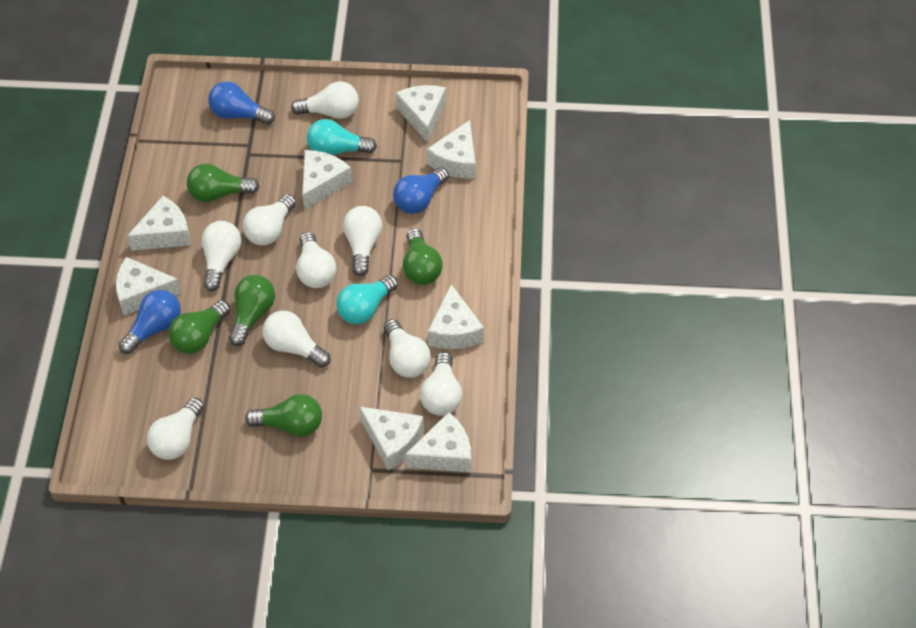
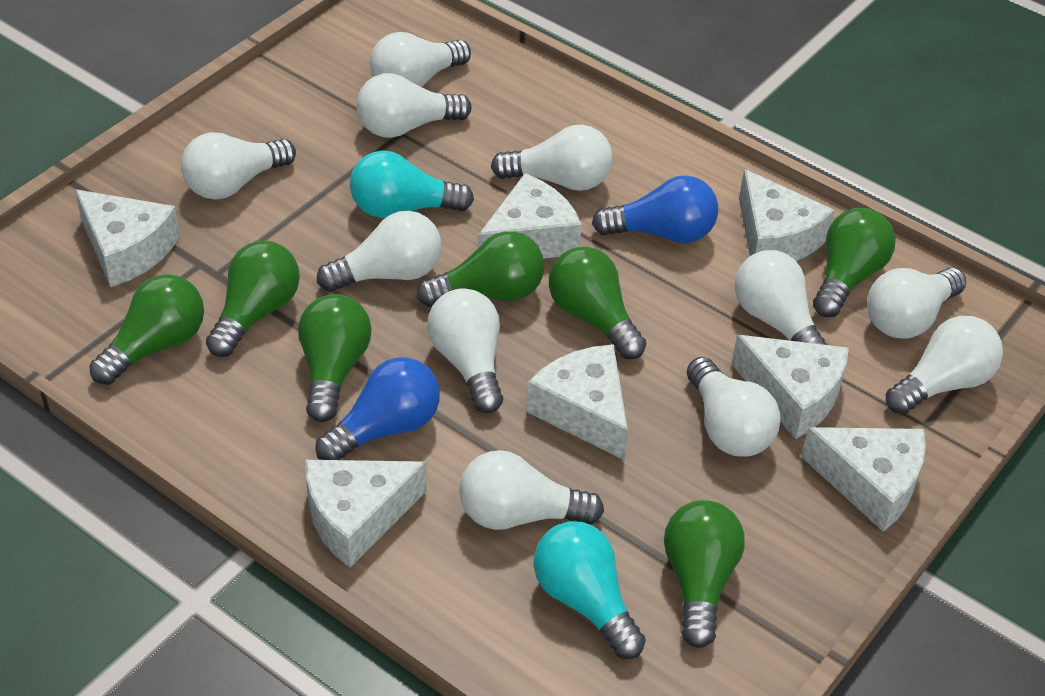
blue light bulb: 3 -> 2
green light bulb: 5 -> 7
white cheese: 8 -> 7
white light bulb: 9 -> 11

